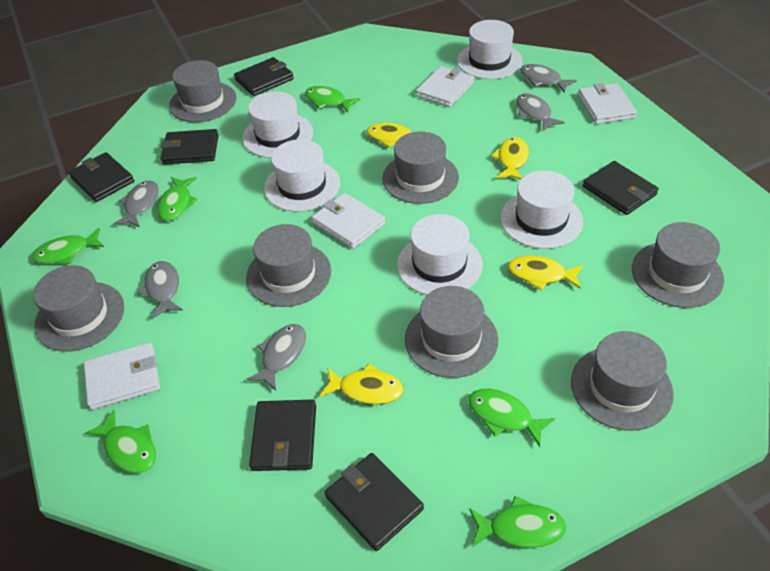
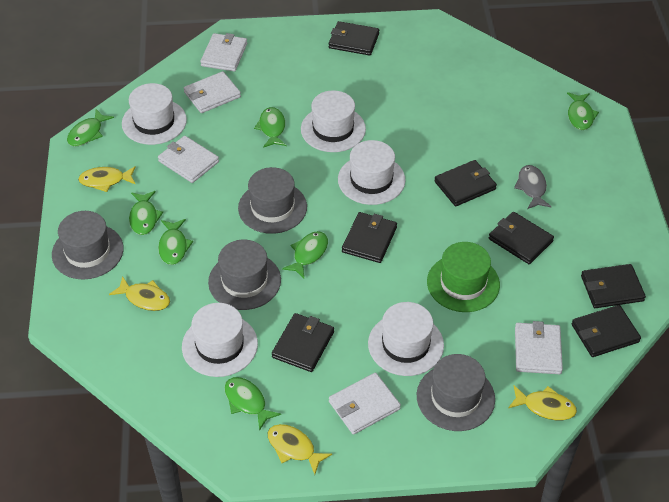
black wallet: 6 -> 7
green fish: 6 -> 7
green hat: 0 -> 1
grey fish: 5 -> 1
grey hat: 7 -> 4
white wallet: 4 -> 5

